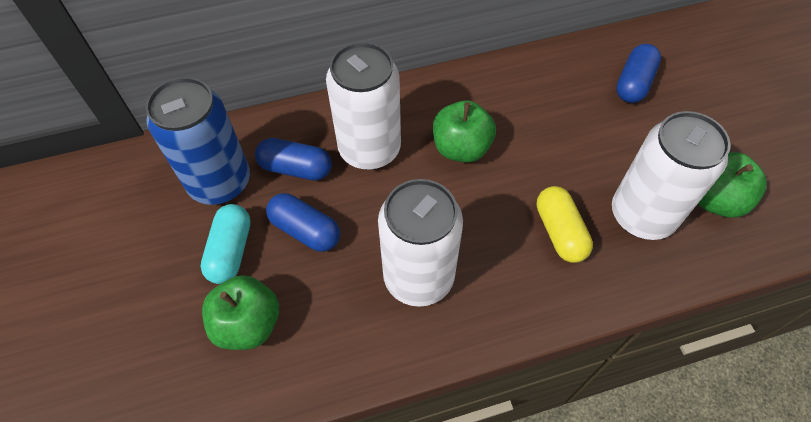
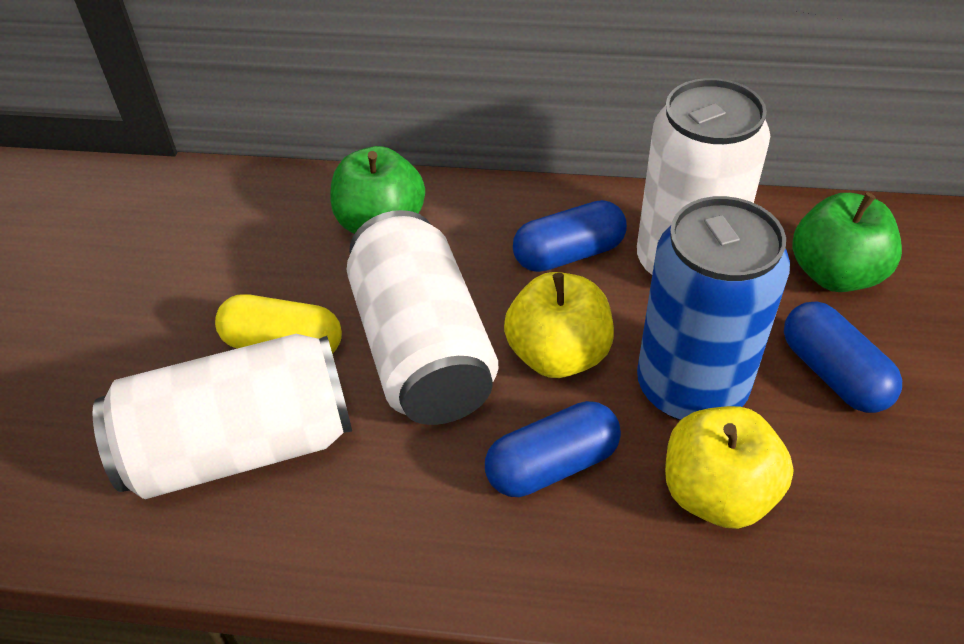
green apple: 3 -> 2
turquoise capsule: 1 -> 0
yellow apple: 0 -> 2

